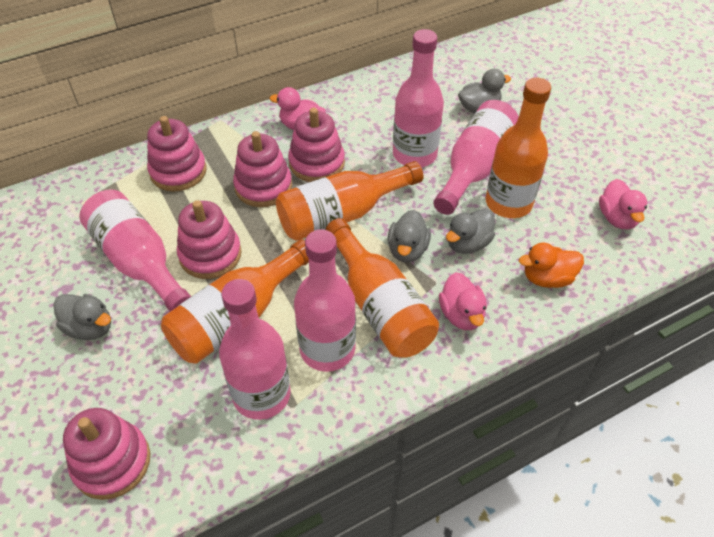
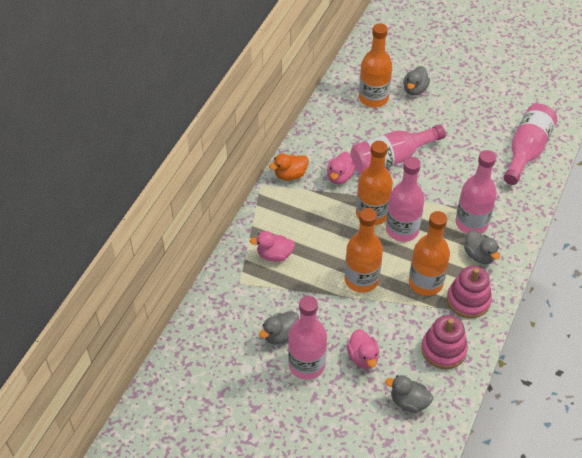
pink stacking toy: 5 -> 2

